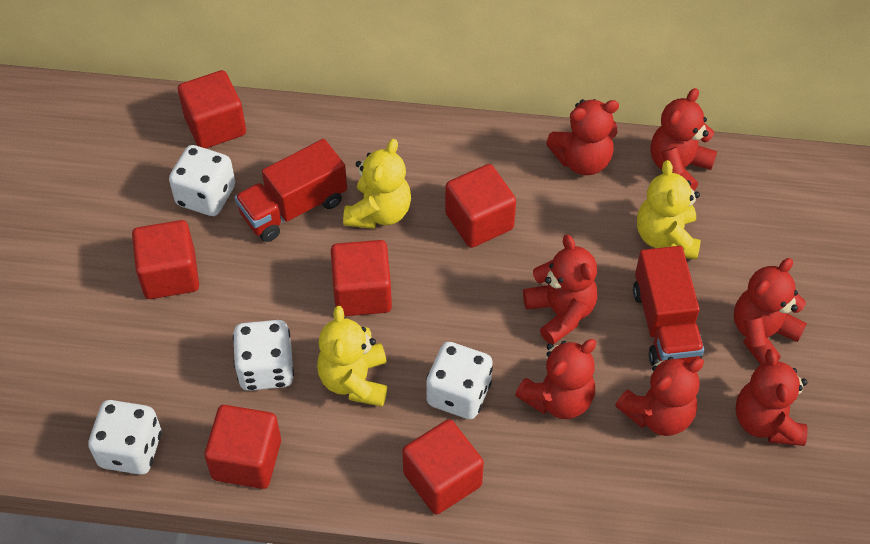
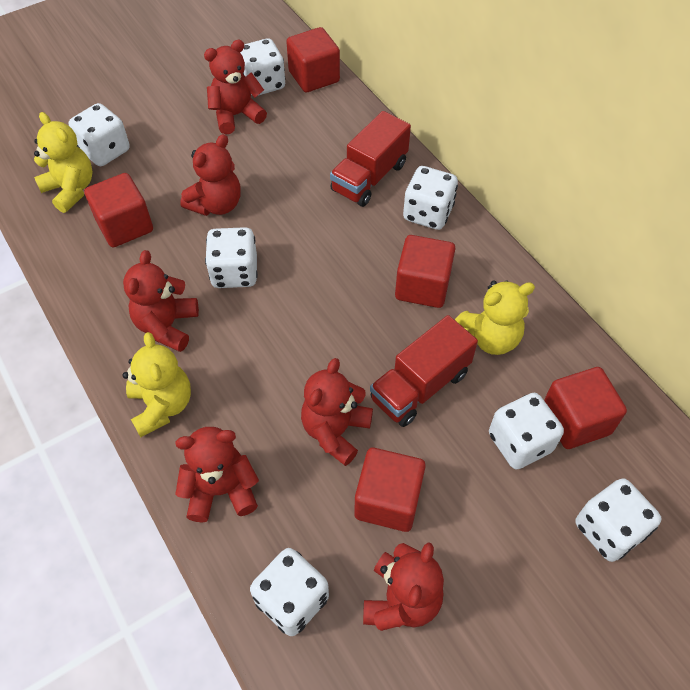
red cube: 6 -> 5
red teddy bear: 7 -> 6
white dice: 4 -> 7

